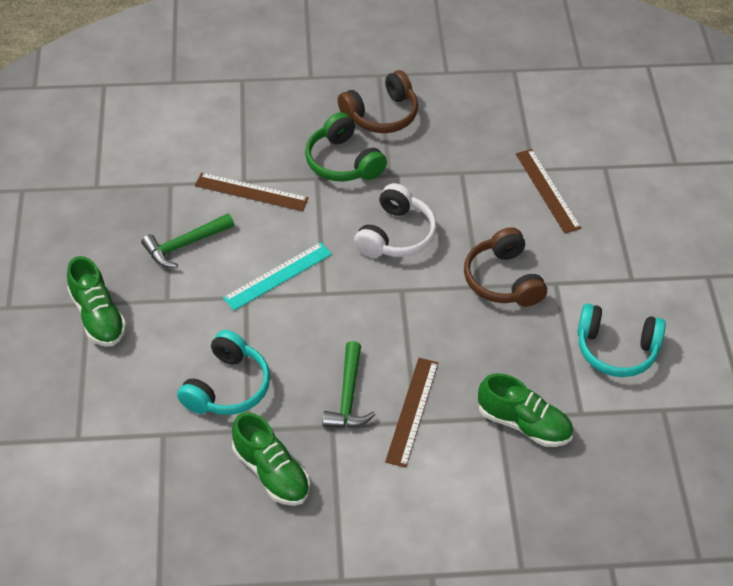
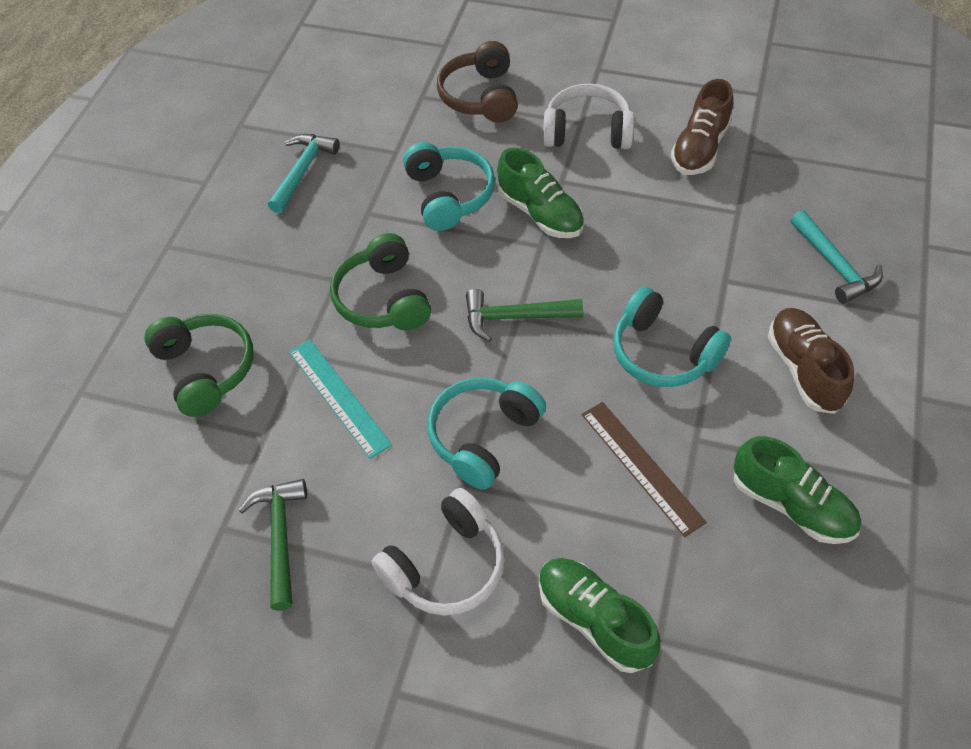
brown headphones: 2 -> 1
brown ruler: 3 -> 1
brown shoe: 0 -> 2
green headphones: 1 -> 2
turquoise hammer: 0 -> 2
turquoise headphones: 2 -> 3
white headphones: 1 -> 2

